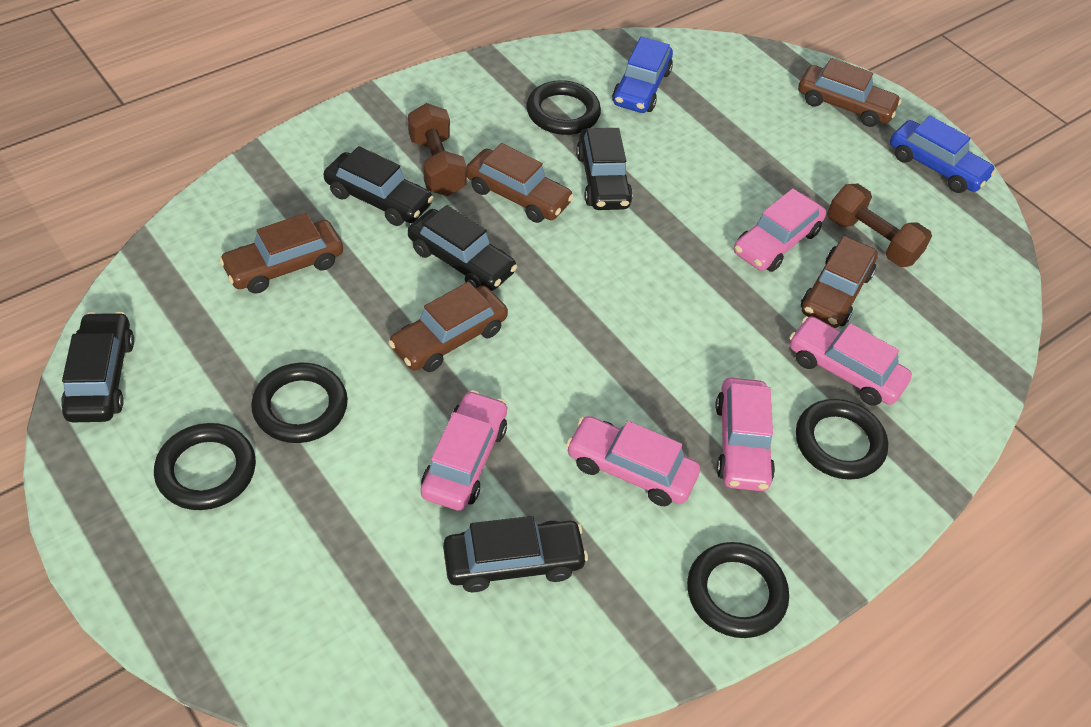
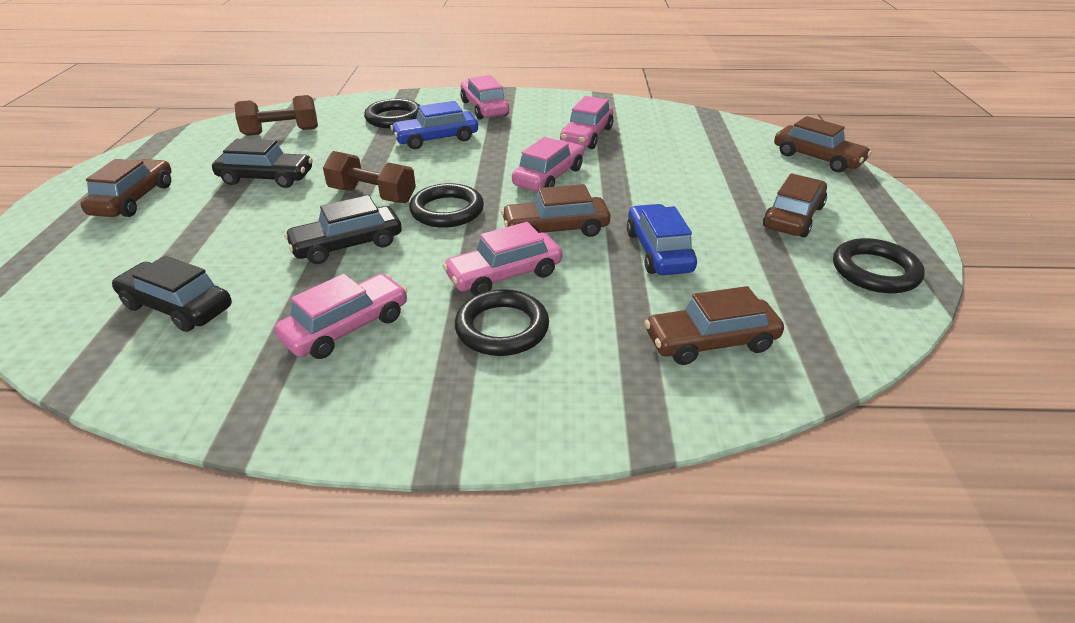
black car: 5 -> 3
black ring: 5 -> 4

